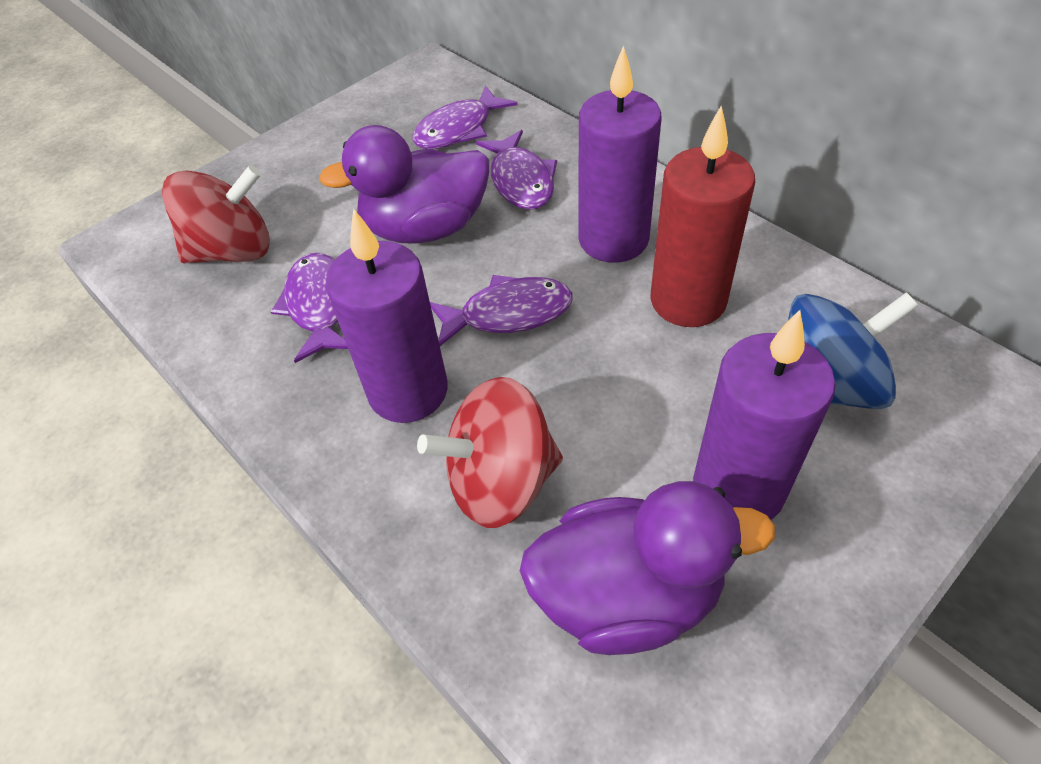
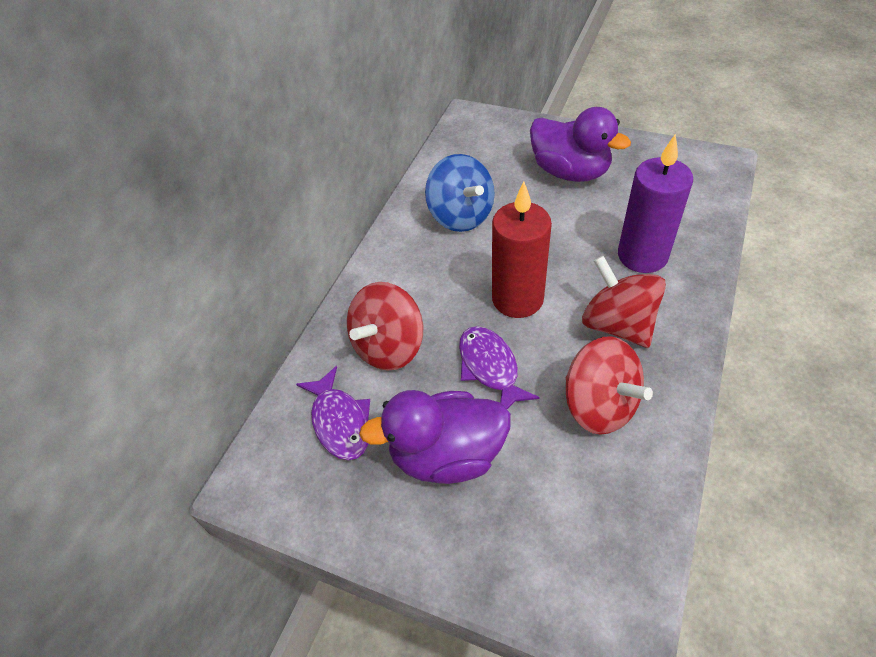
purple candle: 3 -> 1
purple fish: 4 -> 2
red spinning top: 2 -> 3

